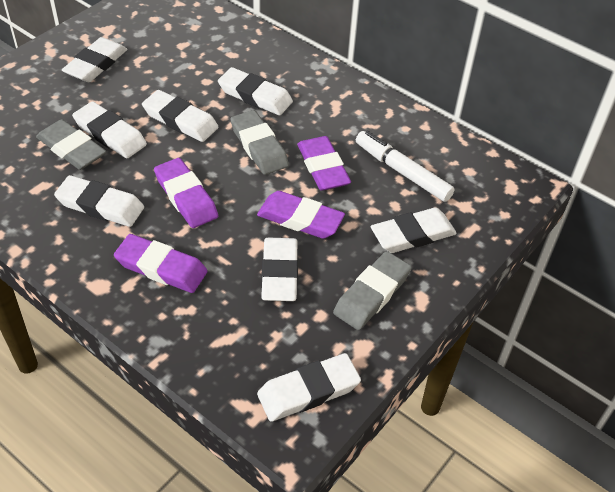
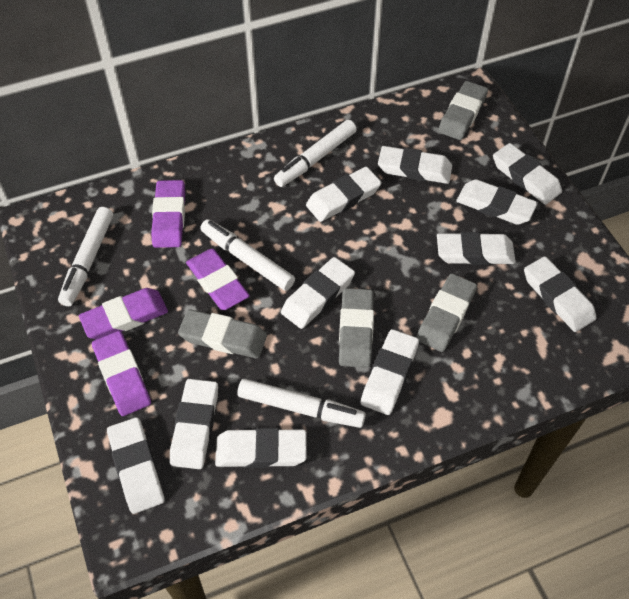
grey eraser: 3 -> 4
white eraser: 8 -> 11
white marker: 1 -> 4

